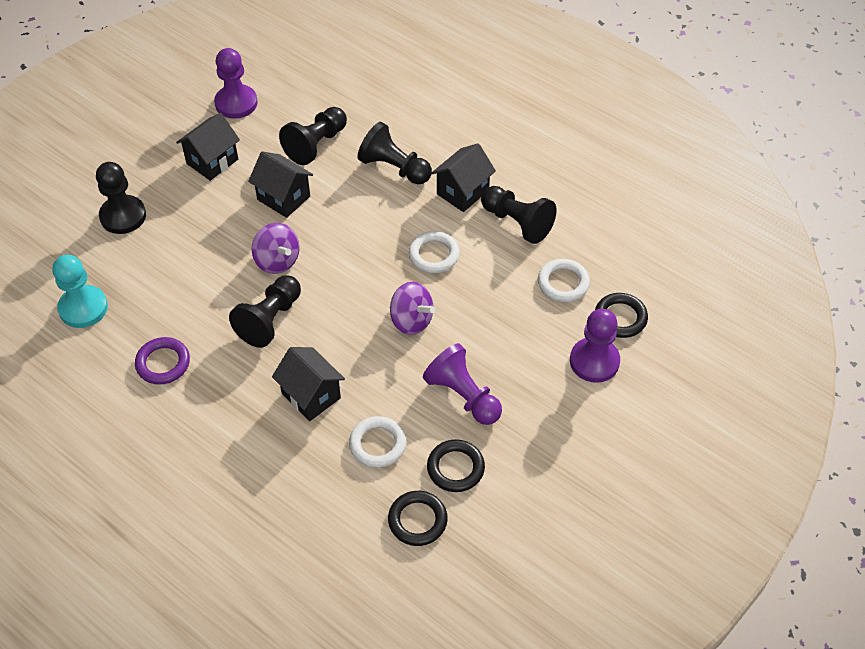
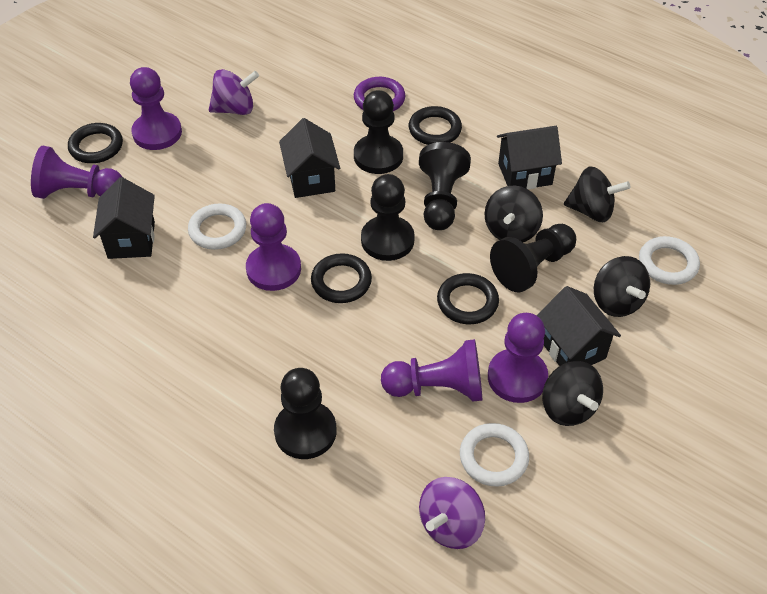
black ring: 3 -> 4
black spinning top: 0 -> 4
purple pawn: 3 -> 5
turquoise pawn: 1 -> 0

